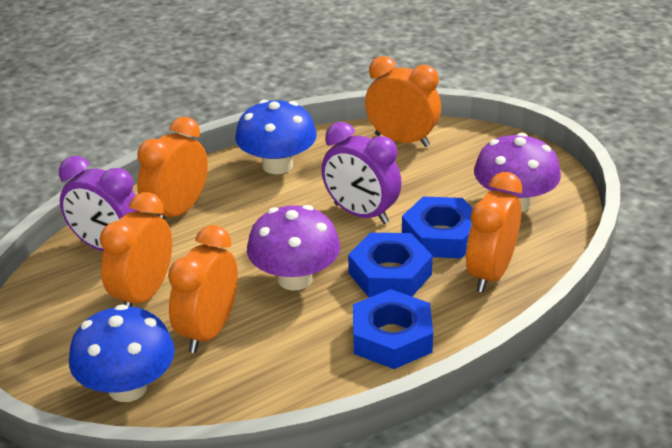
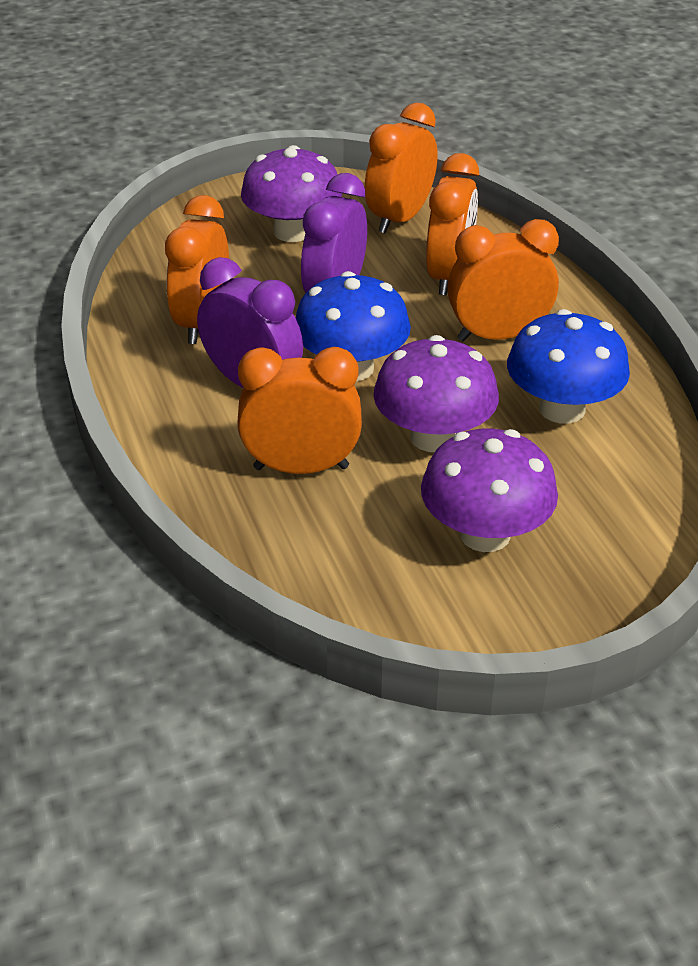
blue nut: 3 -> 0
purple mushroom: 2 -> 3

